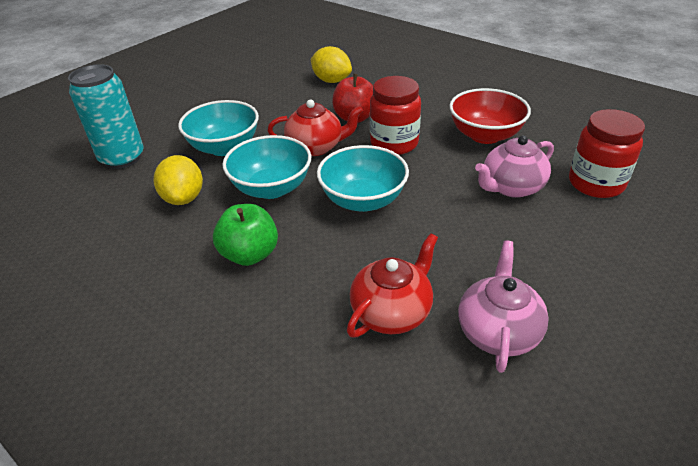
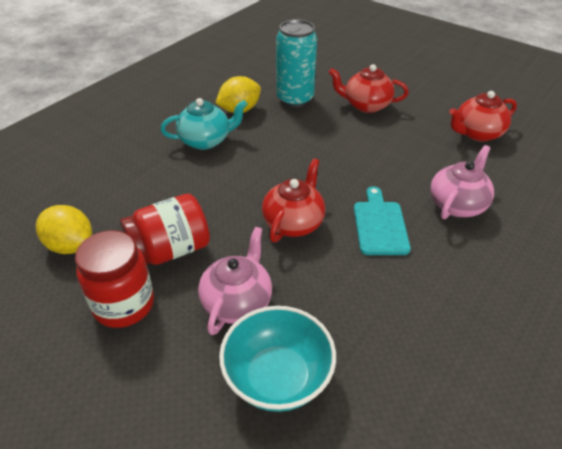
green apple: 1 -> 0
red apple: 1 -> 0
red bowl: 1 -> 0
red teapot: 2 -> 3
turquoise bowl: 3 -> 1
turquoise cutting board: 0 -> 1
turquoise teapot: 0 -> 1

